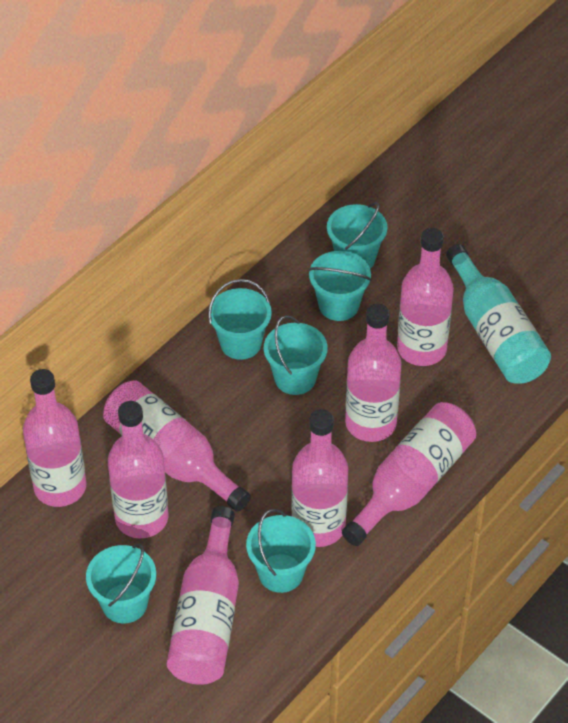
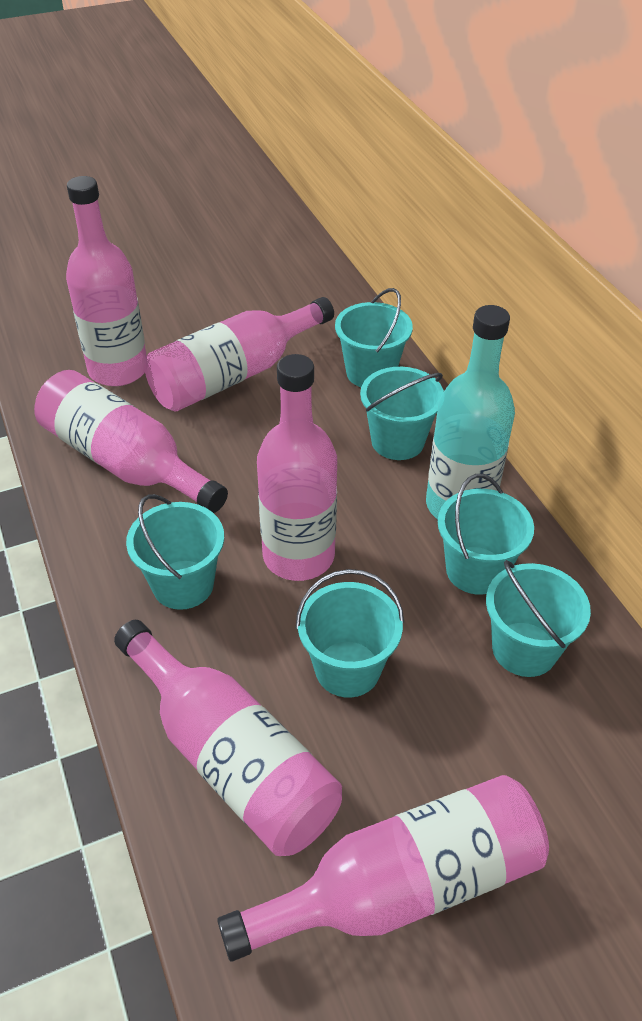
pink bottle: 8 -> 6

